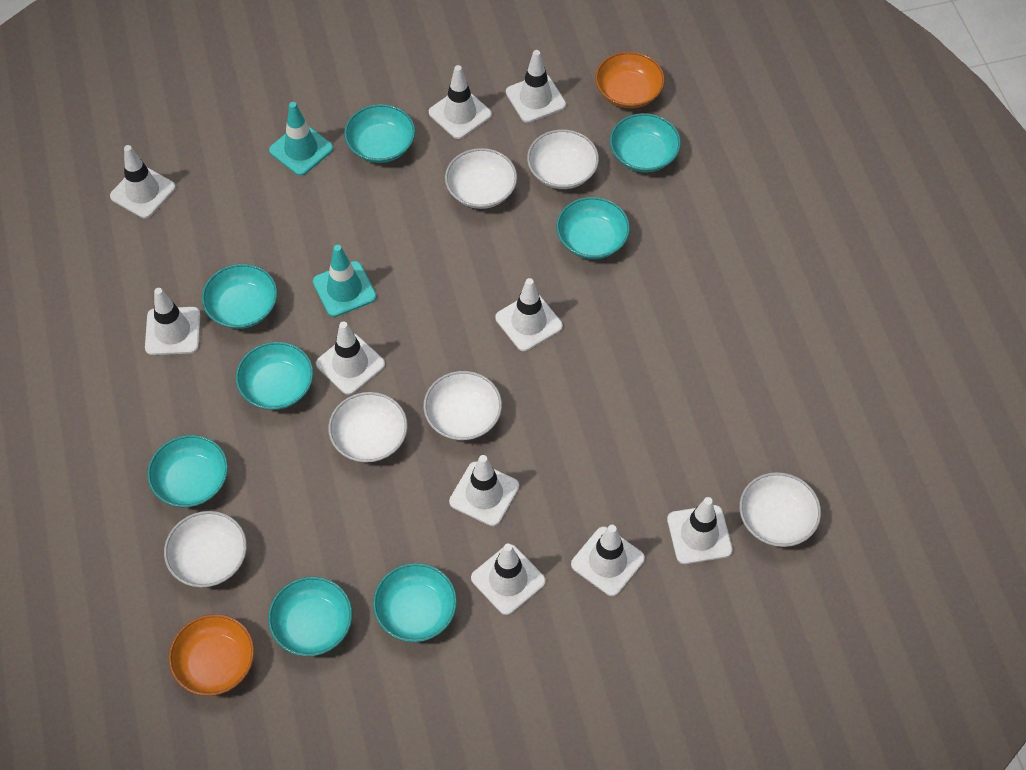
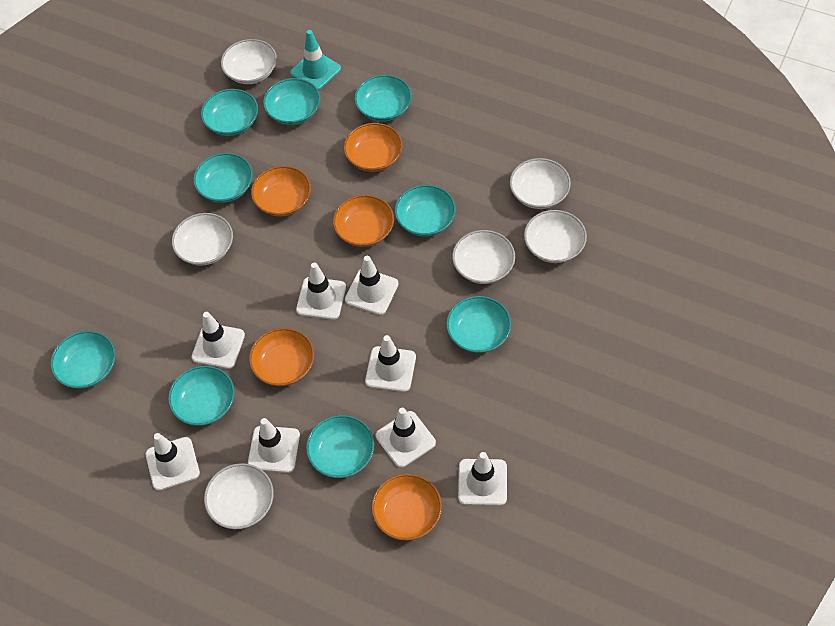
orange bowl: 2 -> 5
turquoise bowl: 8 -> 9
turquoise traffic cone: 2 -> 1
white traffic cone: 10 -> 8

